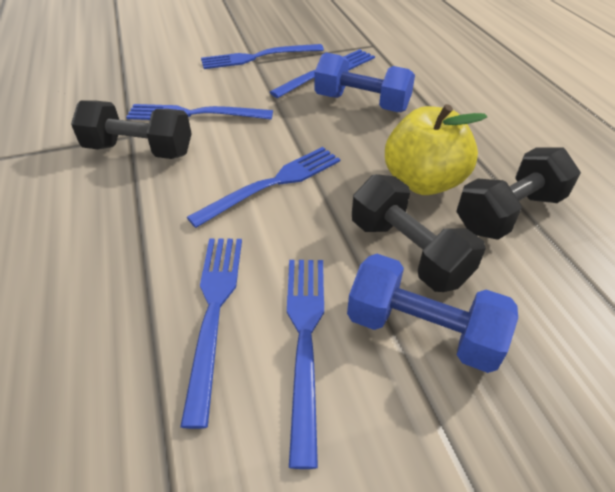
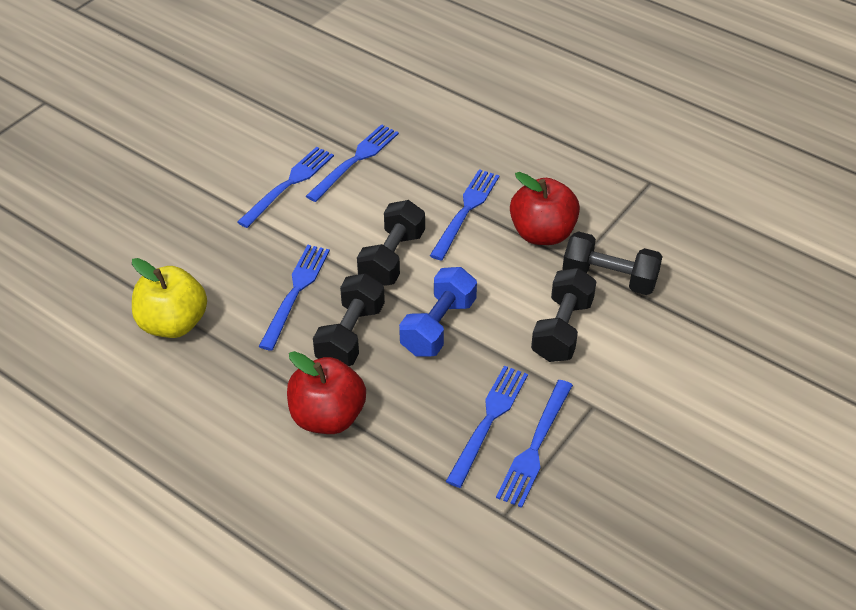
black dumbbell: 3 -> 4
blue dumbbell: 2 -> 1
red apple: 0 -> 2

